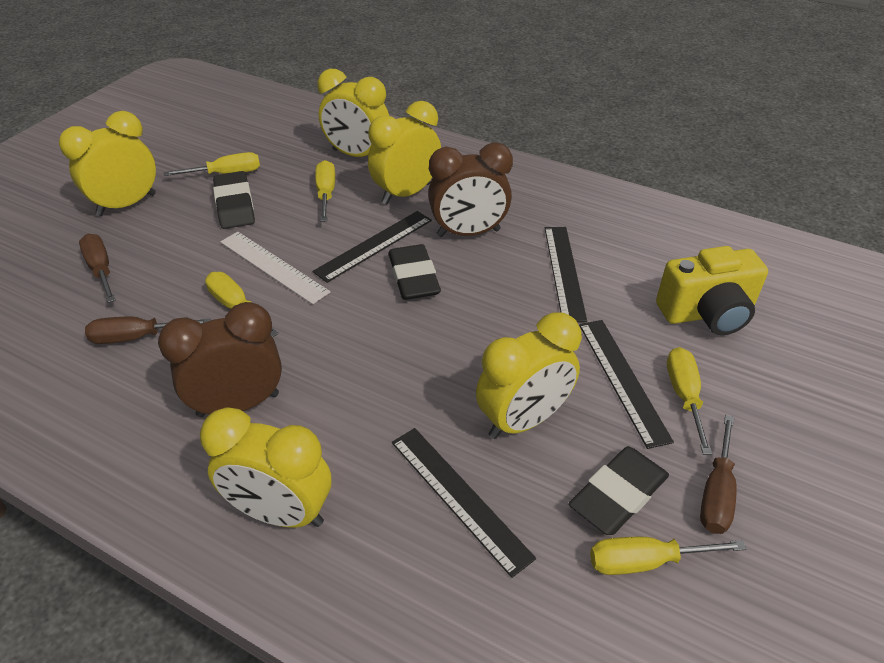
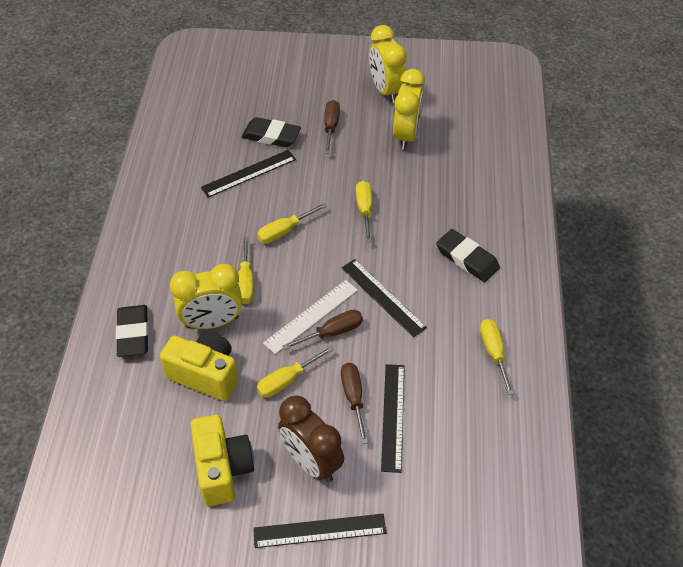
brown clock: 2 -> 1
yellow camera: 1 -> 2
yellow clock: 5 -> 3

